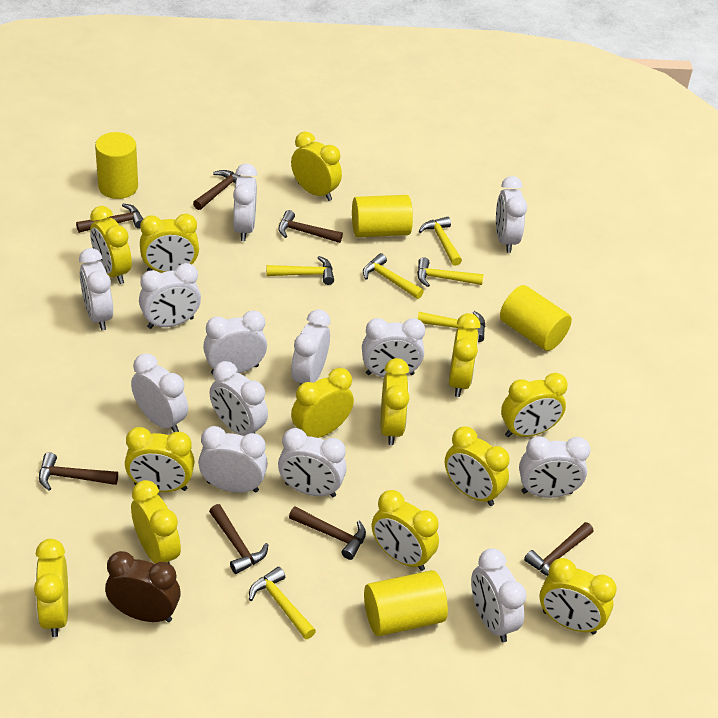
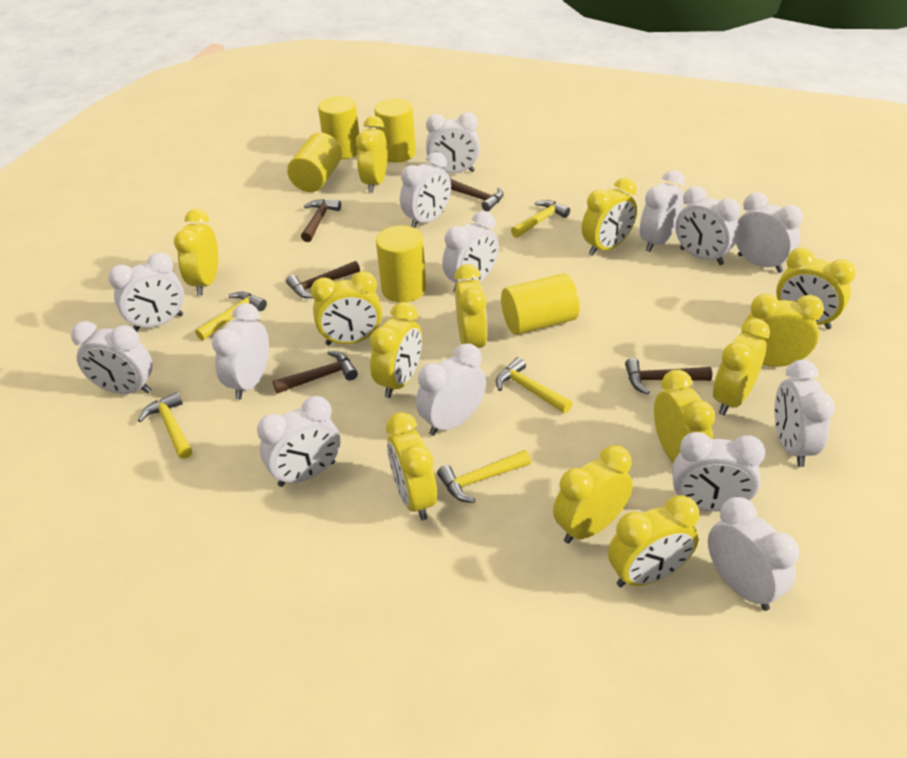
brown clock: 1 -> 0
brown hammer: 7 -> 5
white clock: 13 -> 14
yellow cylinder: 4 -> 5
yellow hammer: 6 -> 5

